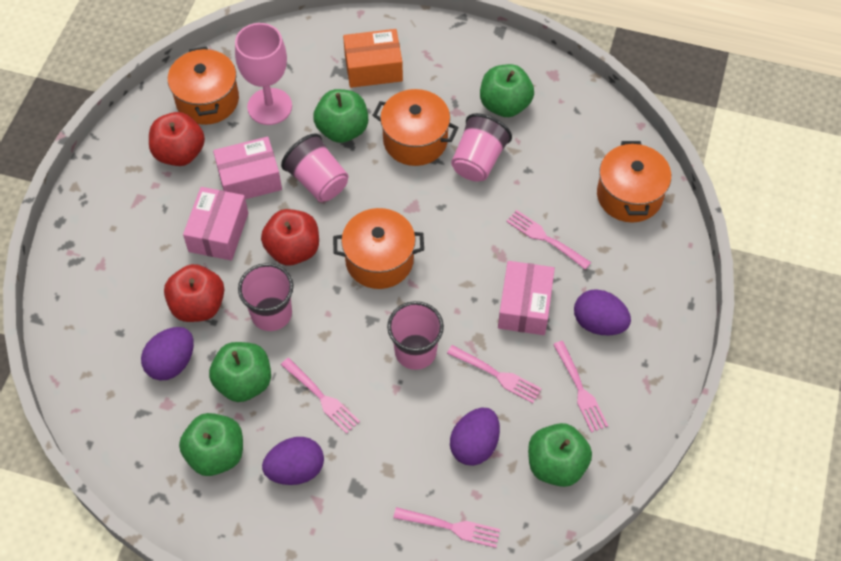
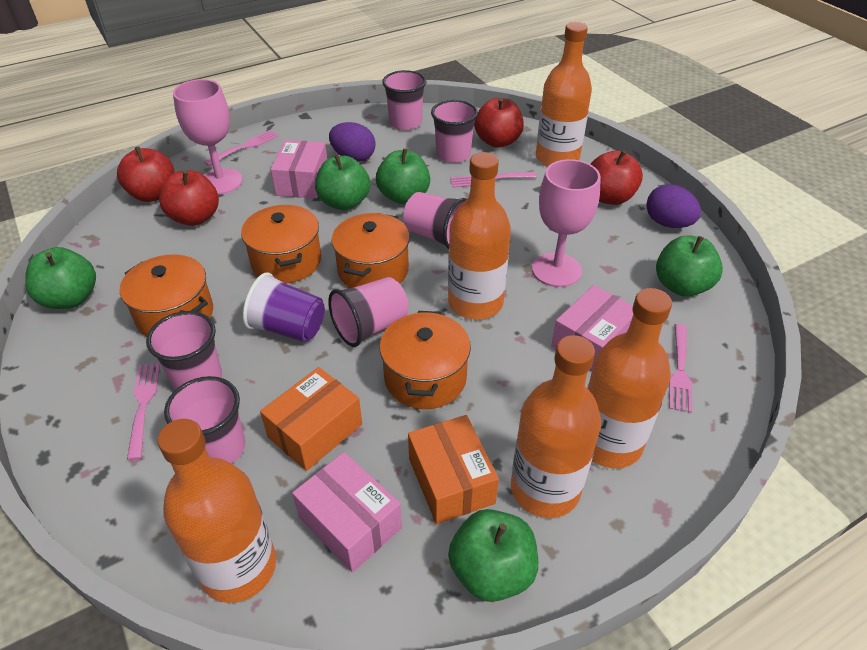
orange bottle: 0 -> 5
orange box: 1 -> 2
pink cup: 4 -> 6
pink fork: 5 -> 4
pink goblet: 1 -> 2
purple cup: 0 -> 1
purple egg: 4 -> 2
red apple: 3 -> 4

